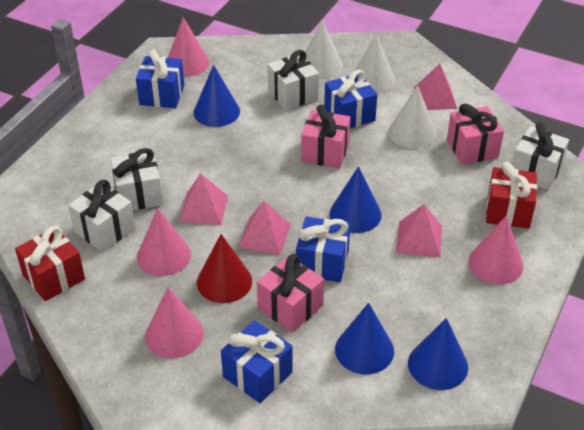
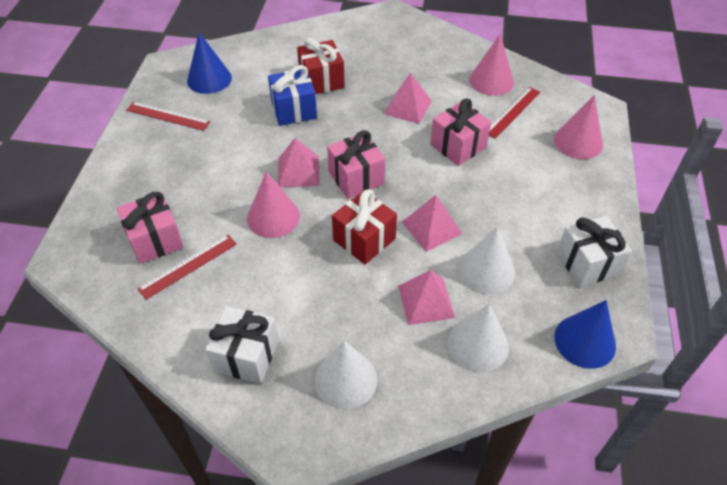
blue cone: 4 -> 2
blue gift: 4 -> 1
pink cone: 4 -> 3
red cone: 1 -> 0
red ruler: 0 -> 3
white gift: 4 -> 2

